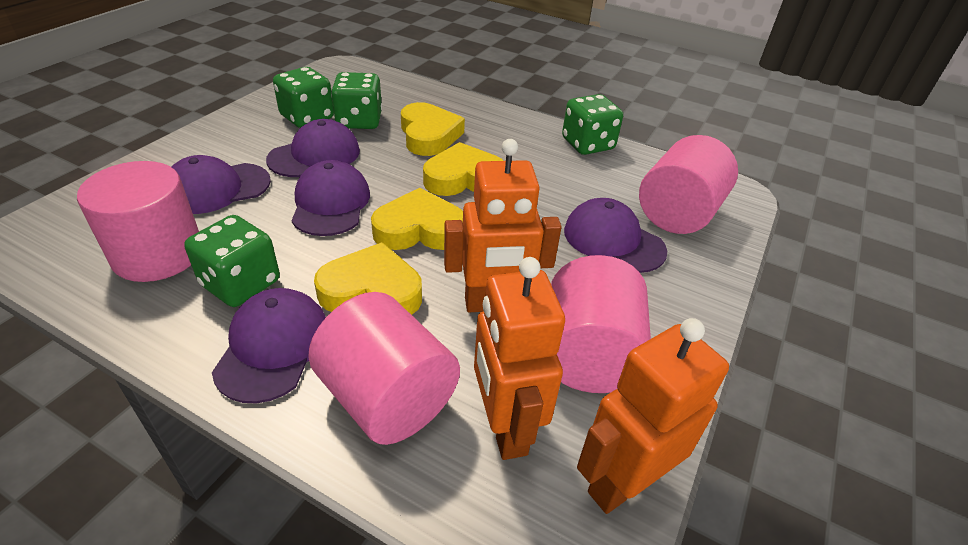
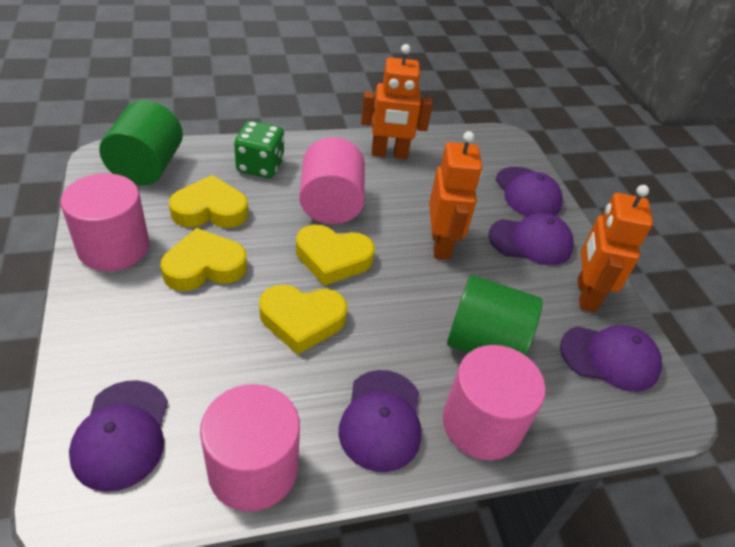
green cylinder: 0 -> 2
green dice: 4 -> 1

